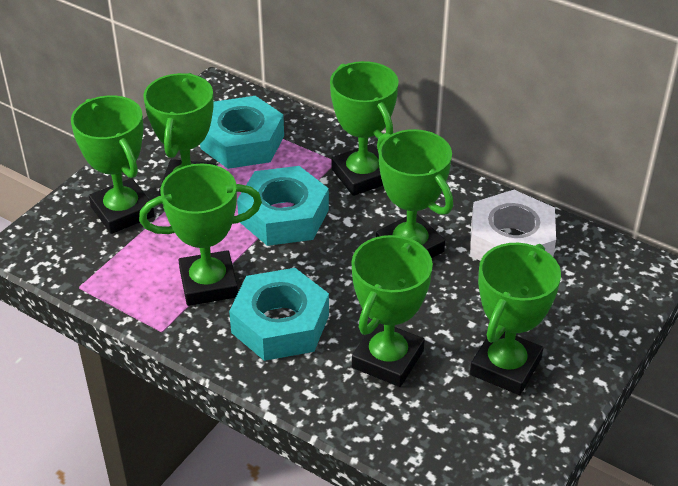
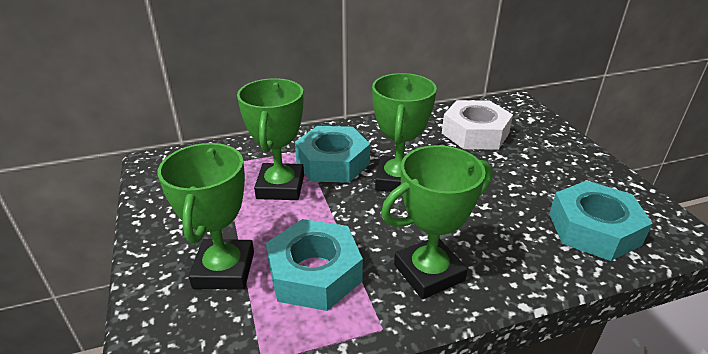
green trophy: 7 -> 4

